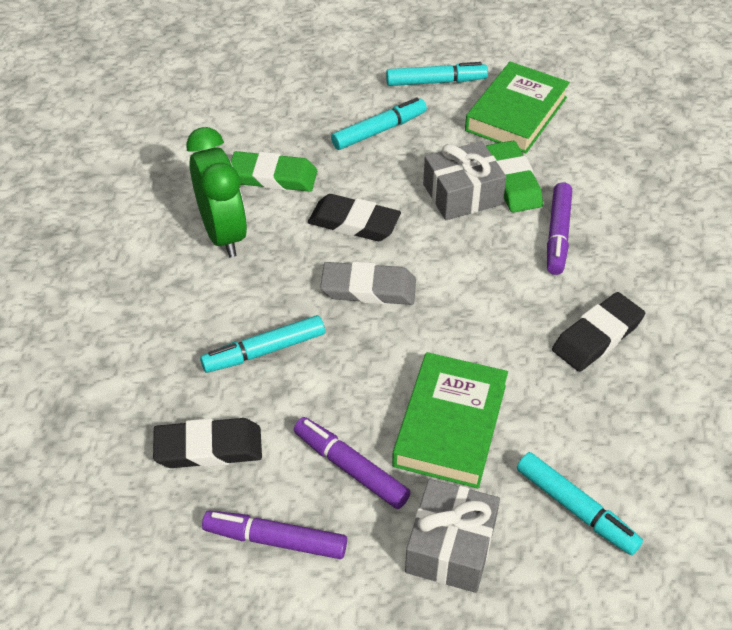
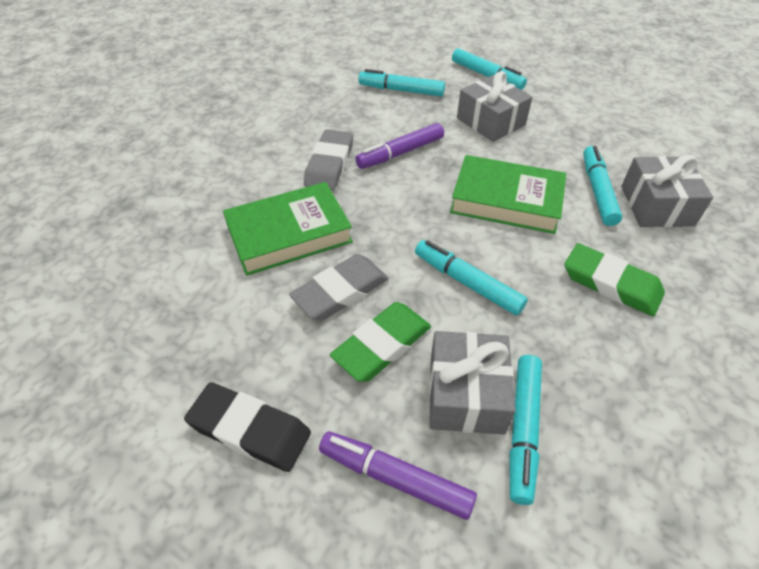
black eraser: 3 -> 1
green clock: 1 -> 0
grey eraser: 1 -> 2
grey gift: 2 -> 3
purple marker: 3 -> 2
turquoise marker: 4 -> 5

